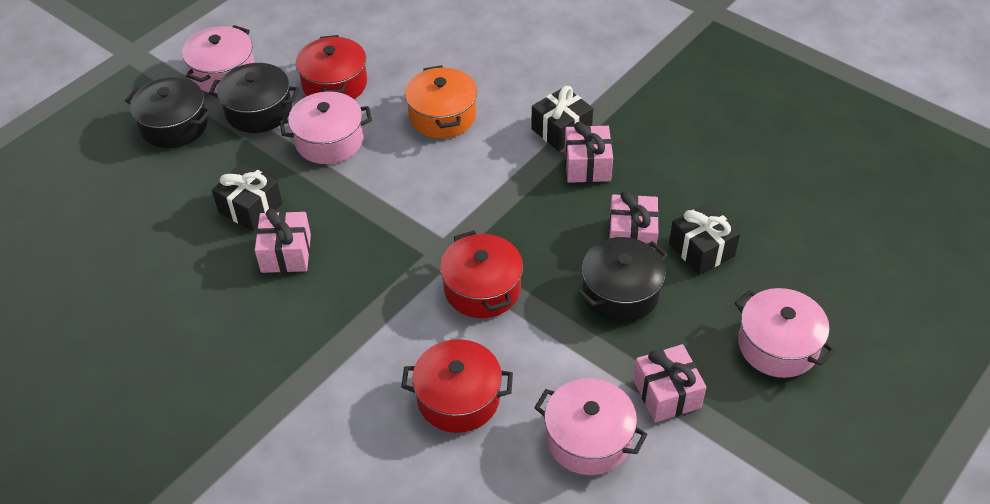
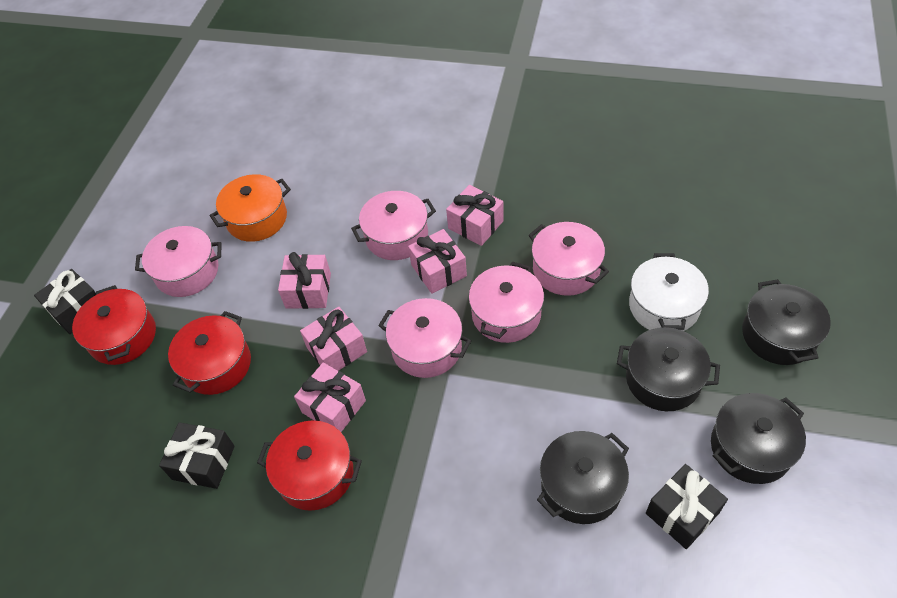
black pot: 3 -> 4
pink gift: 4 -> 5
pink pot: 4 -> 5
white pot: 0 -> 1

